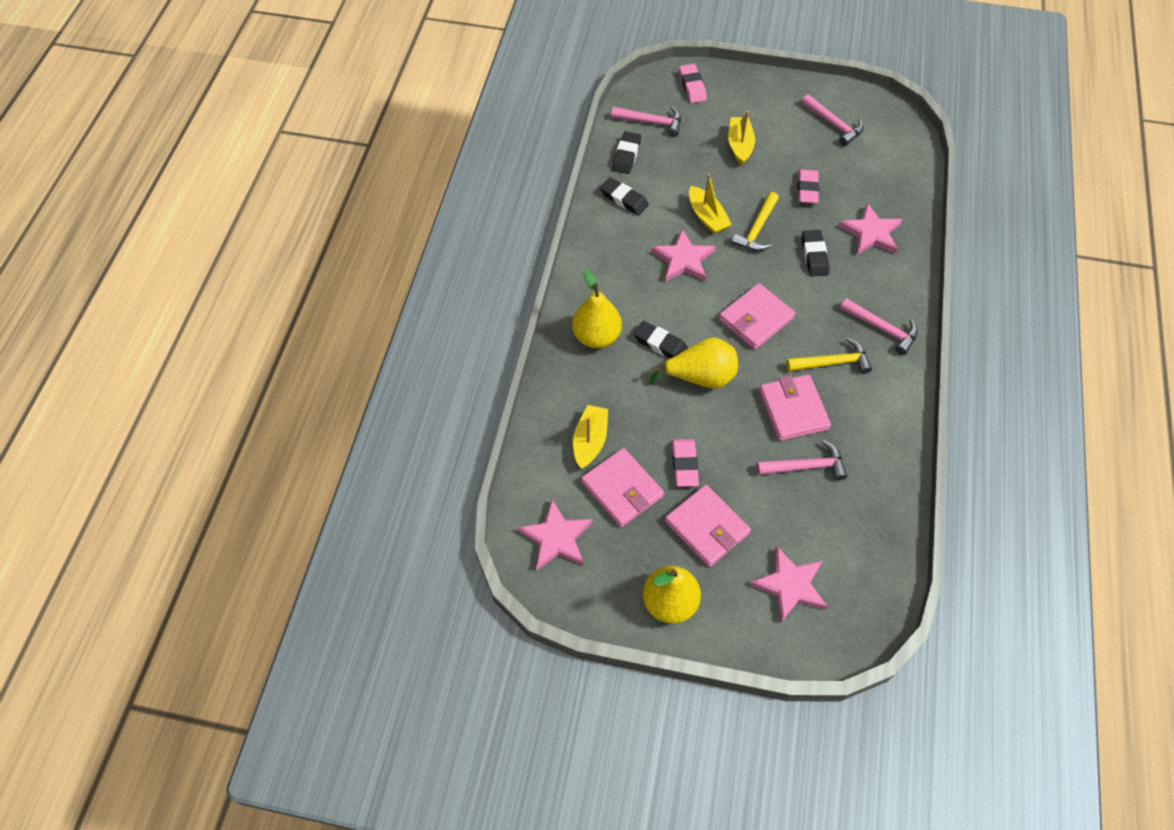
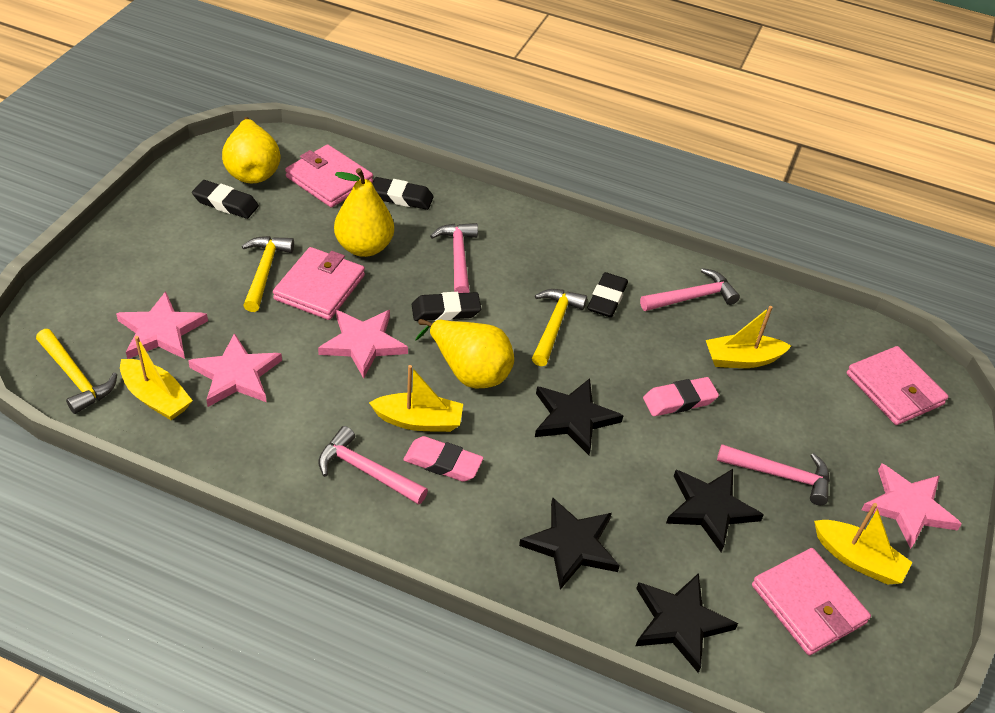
black star: 0 -> 4
pink eraser: 3 -> 2
yellow boat: 3 -> 4
yellow hammer: 2 -> 3

